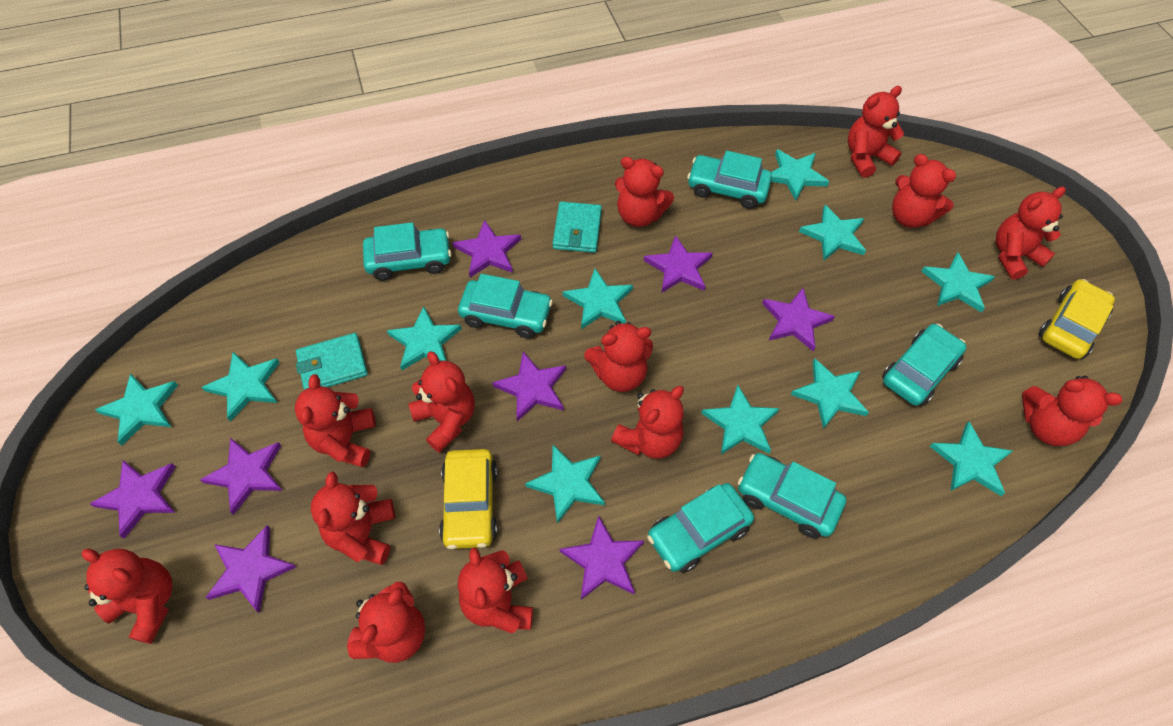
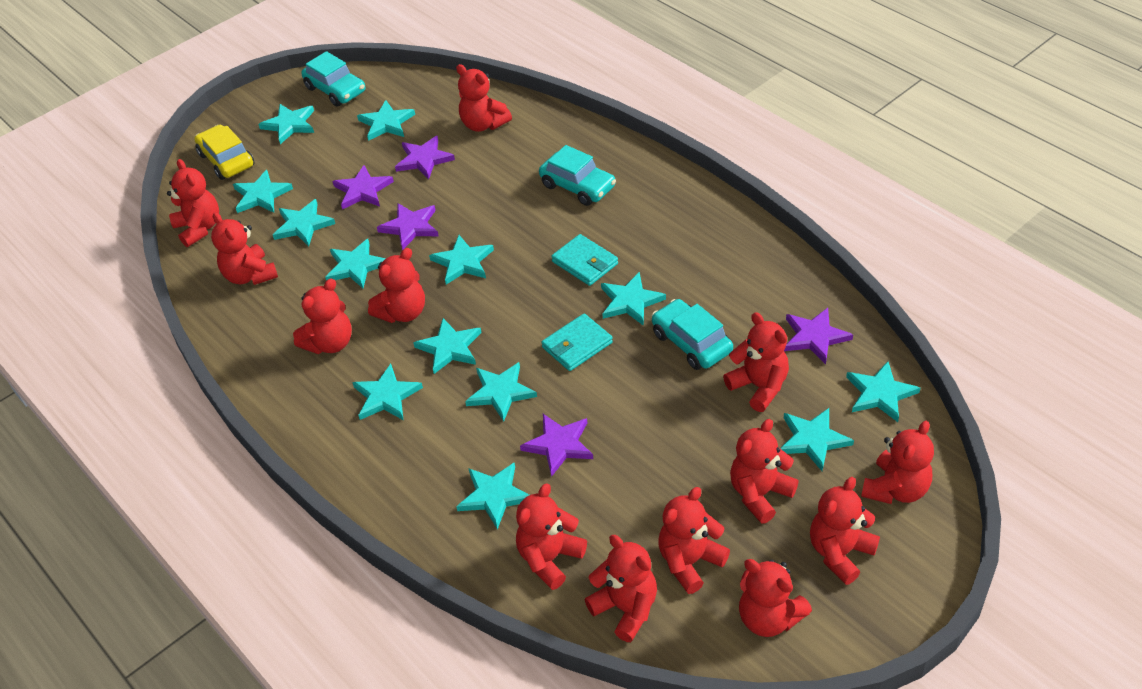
purple star: 8 -> 5
turquoise car: 6 -> 3
turquoise star: 11 -> 13
yellow car: 2 -> 1

